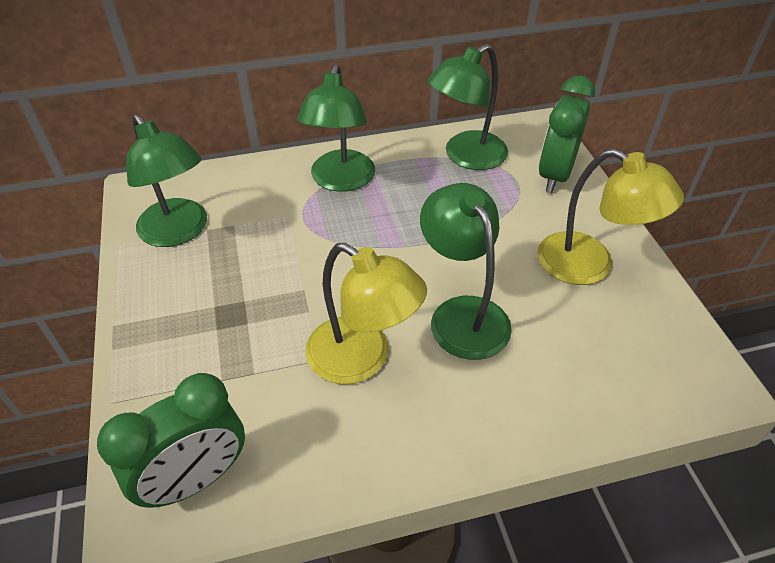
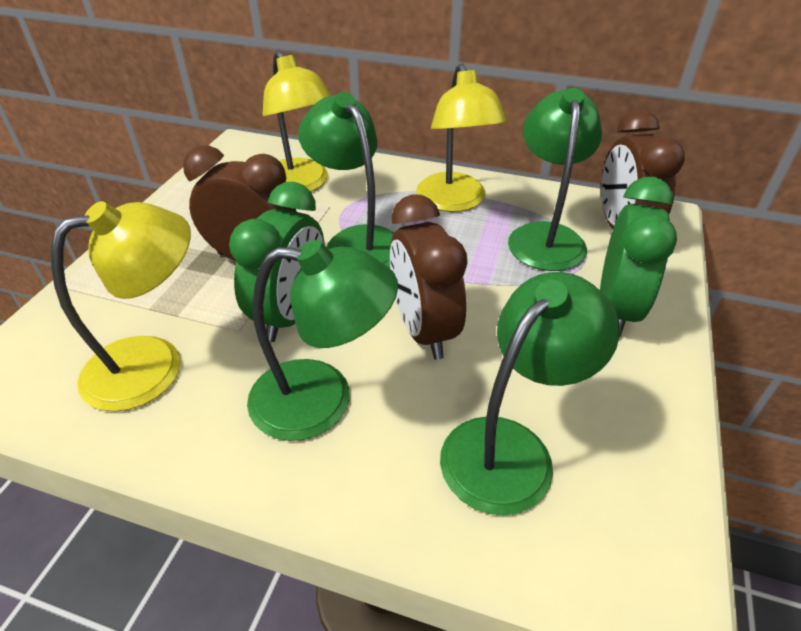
brown clock: 0 -> 3
yellow lamp: 2 -> 3

